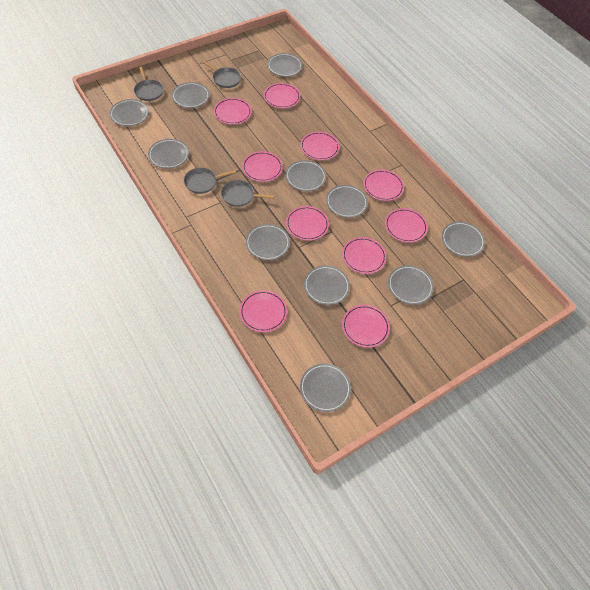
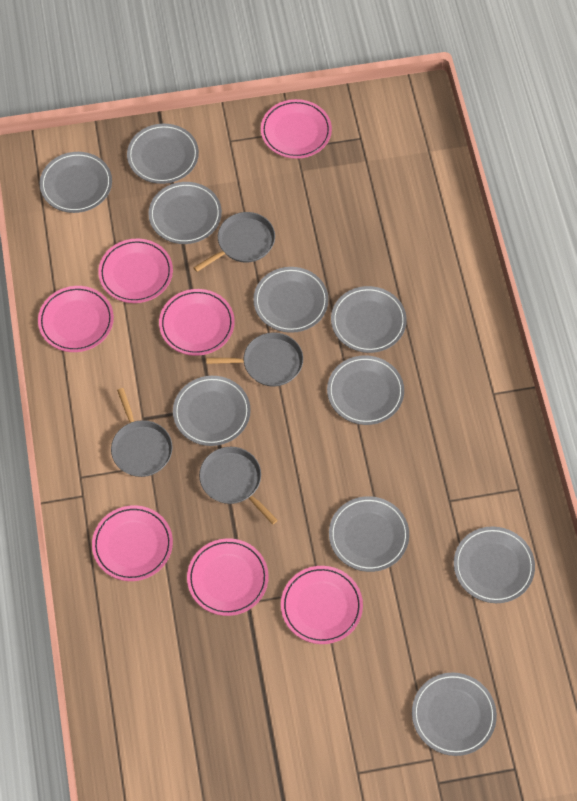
grey plate: 11 -> 10
pink plate: 10 -> 7

